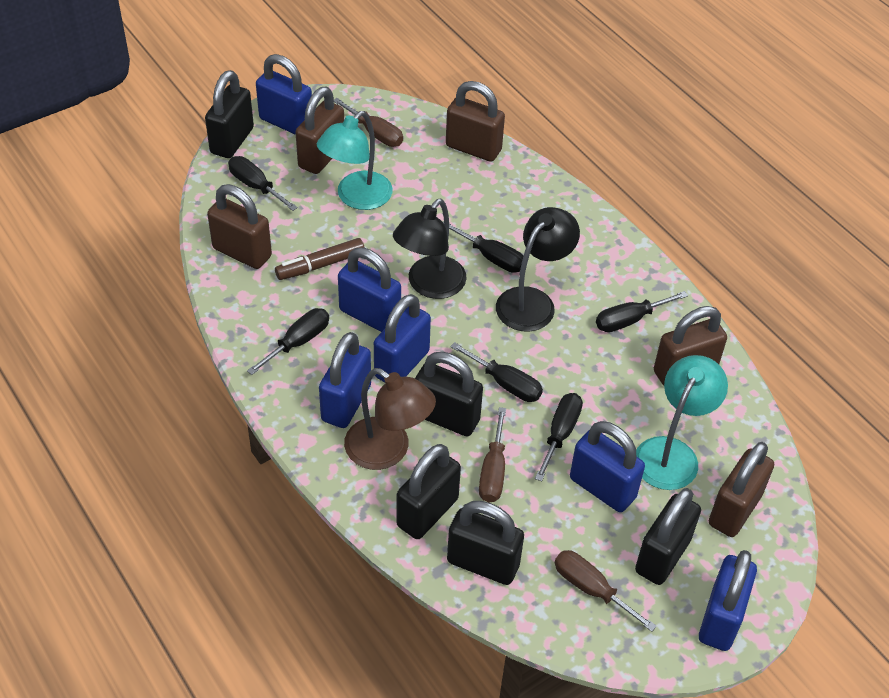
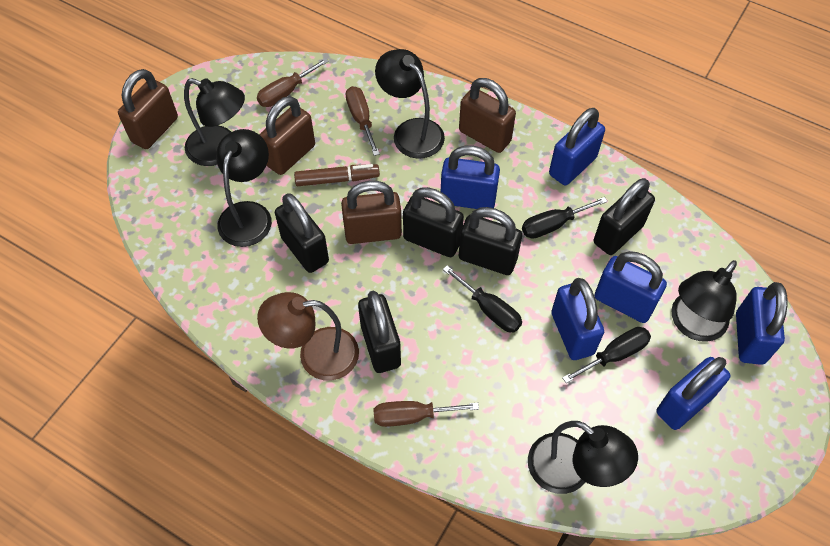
black lamp: 2 -> 5
black screwdriver: 6 -> 3
brown padlock: 5 -> 4
turquoise lamp: 2 -> 0

